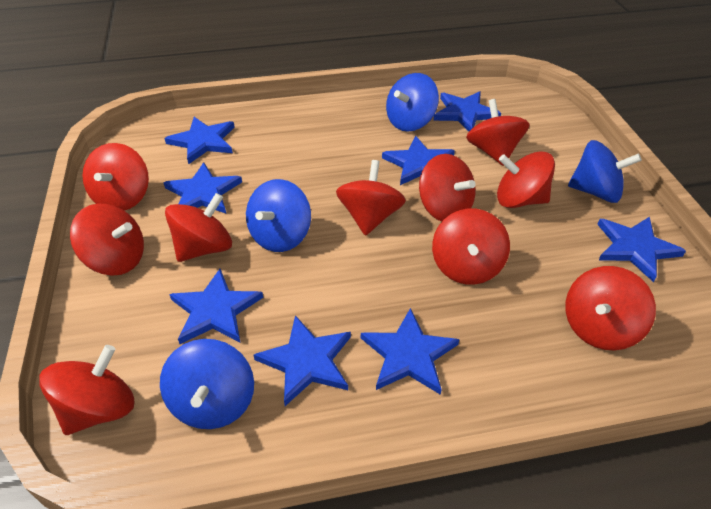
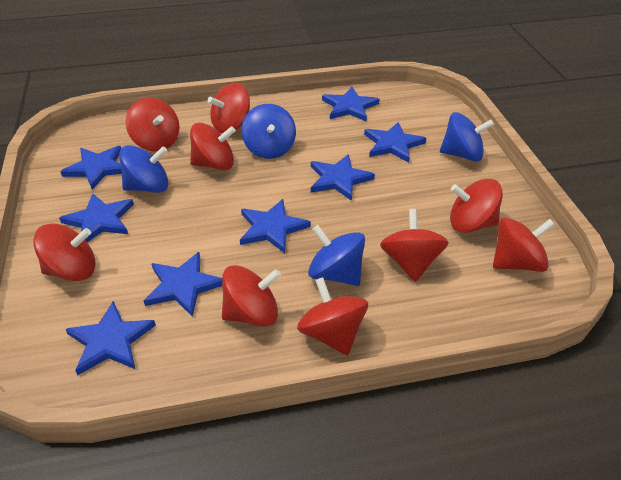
red spinning top: 10 -> 9

